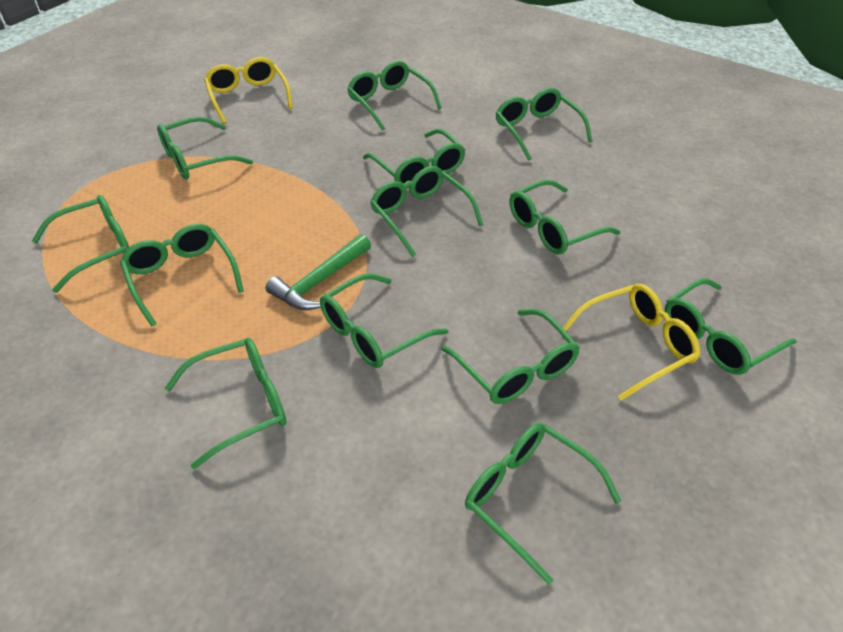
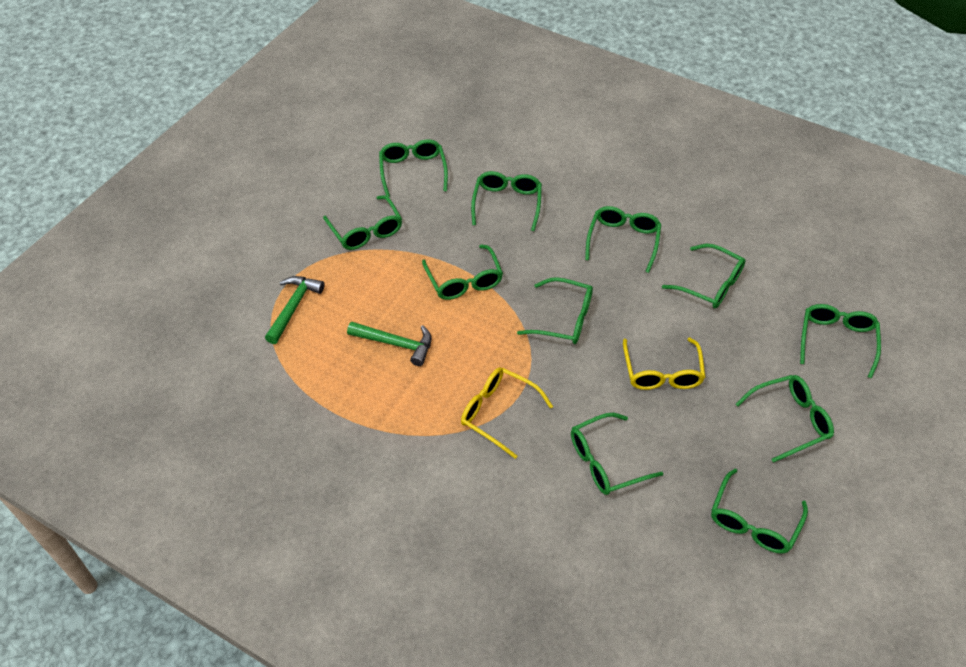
green glasses: 13 -> 11
green hammer: 1 -> 2

